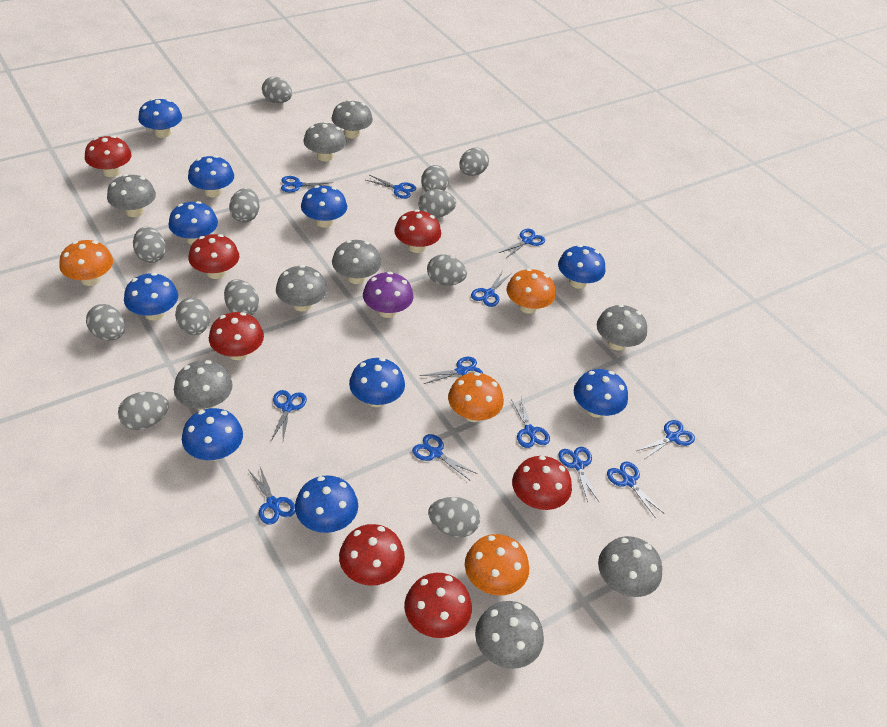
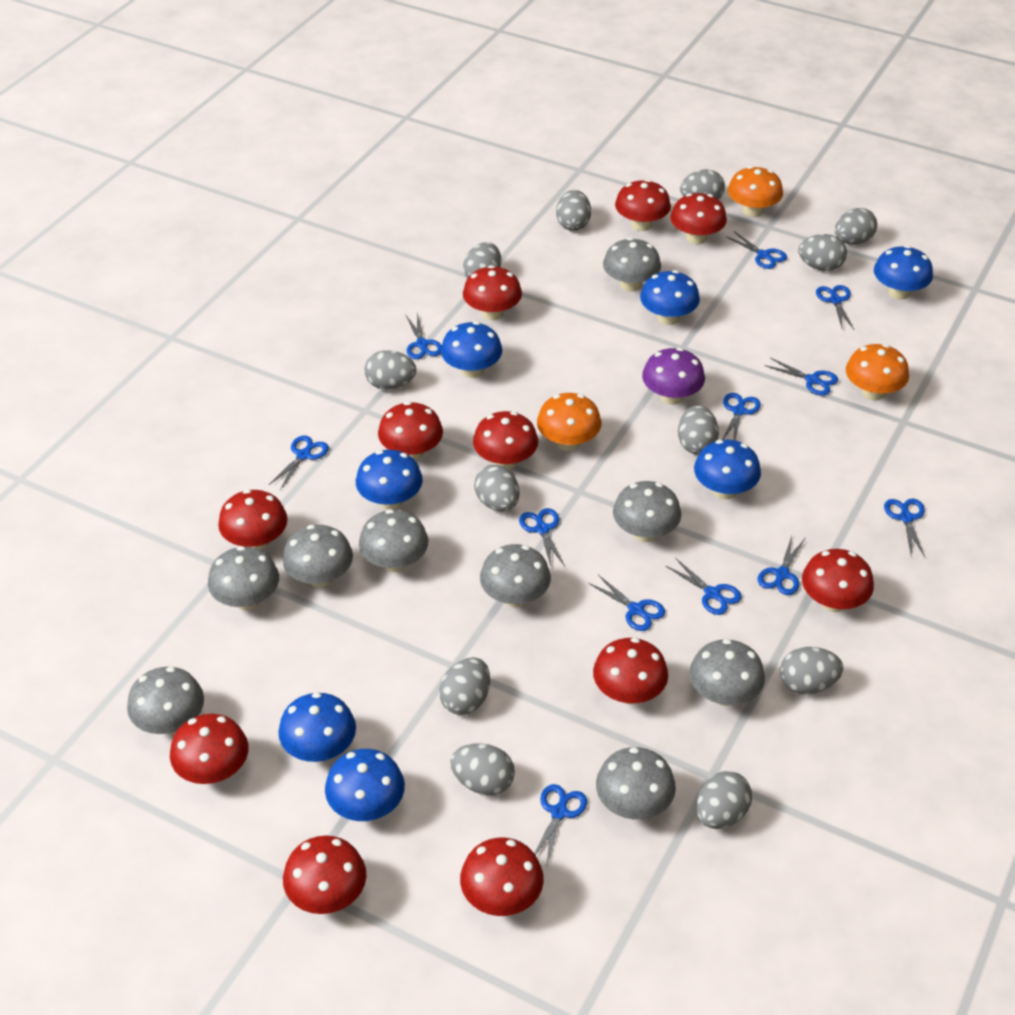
blue mushroom: 10 -> 7
orange mushroom: 4 -> 3
red mushroom: 7 -> 11

